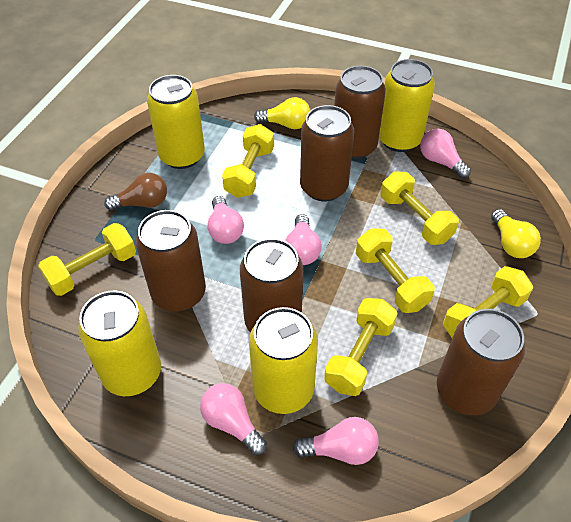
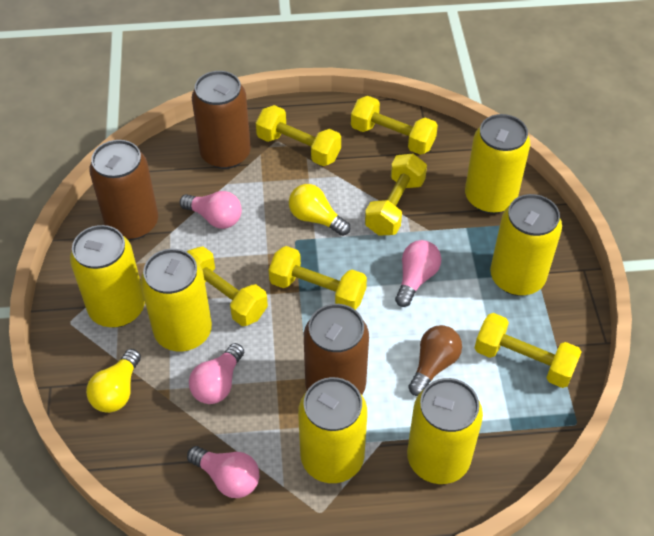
brown can: 5 -> 3
pink light bulb: 5 -> 4
yellow can: 4 -> 6

